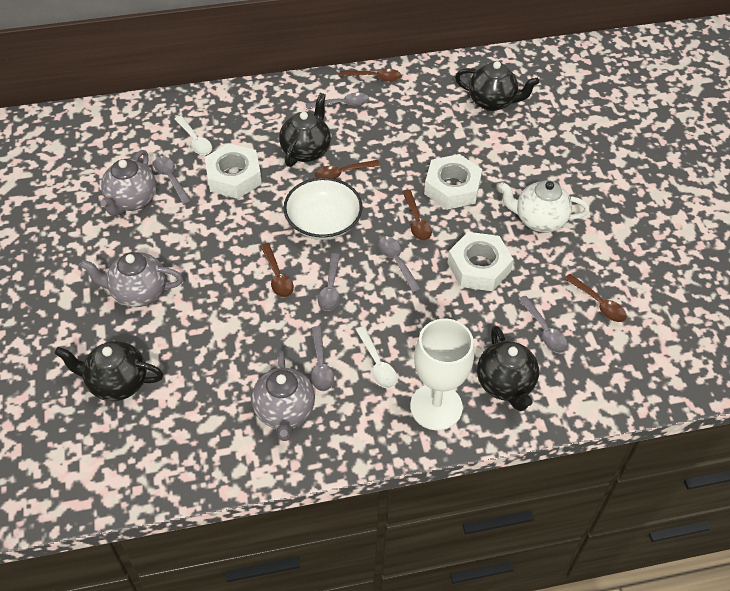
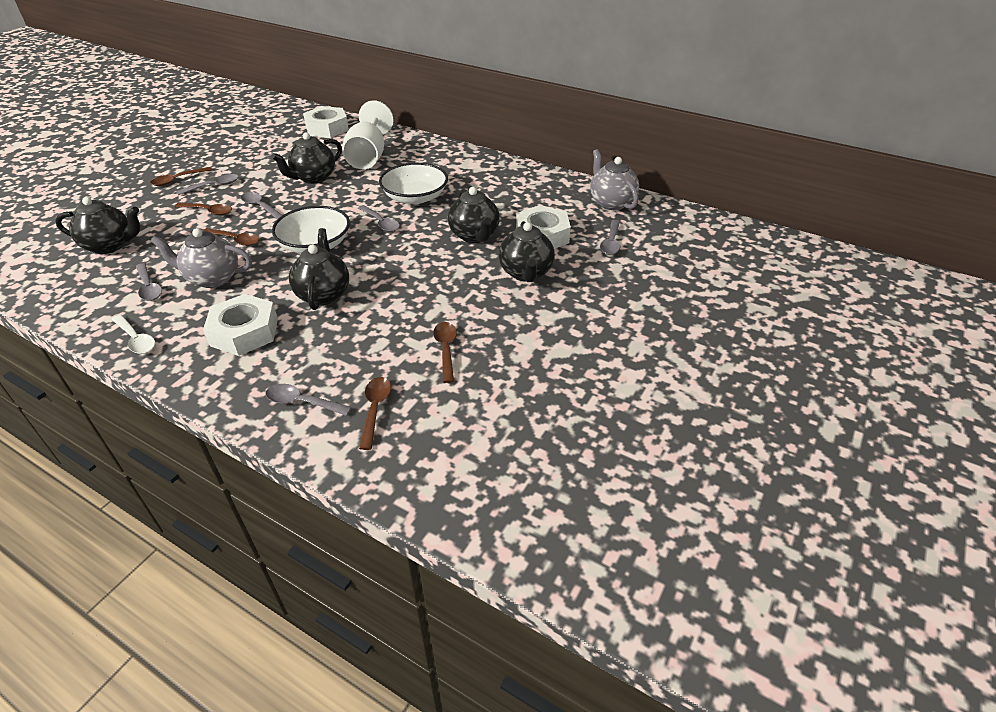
black teapot: 4 -> 5
grey teapot: 3 -> 2
white bowl: 1 -> 2
white spoon: 2 -> 1
white teapot: 1 -> 0

